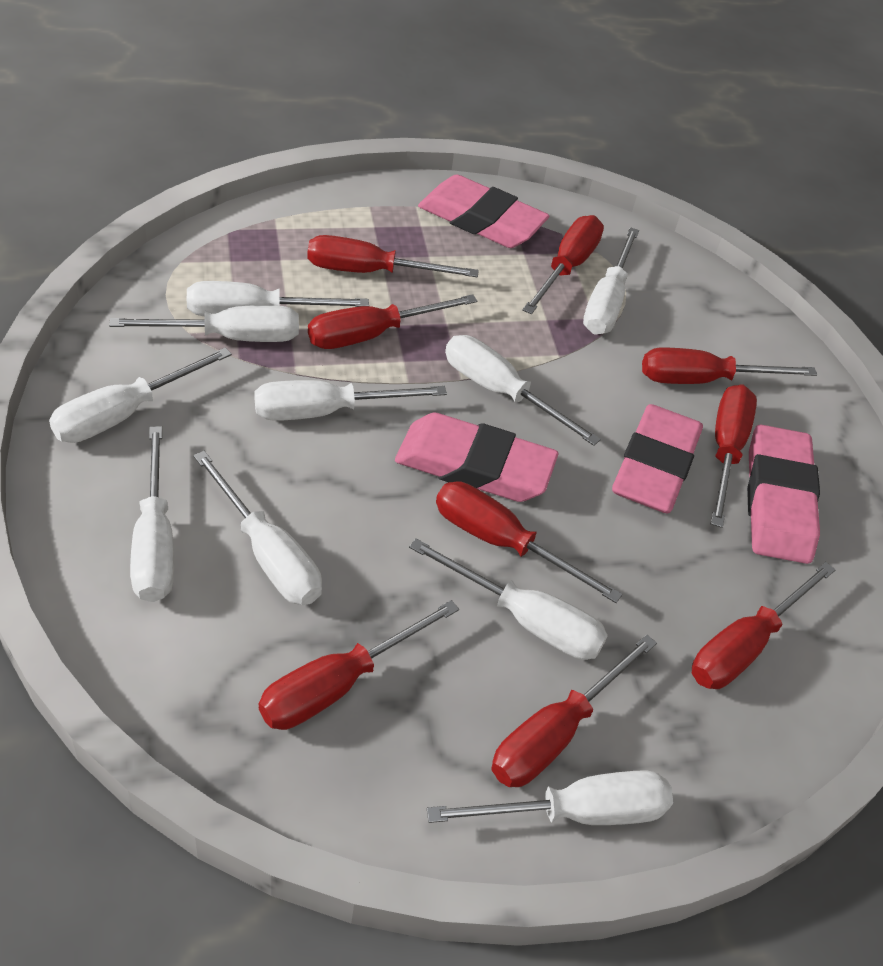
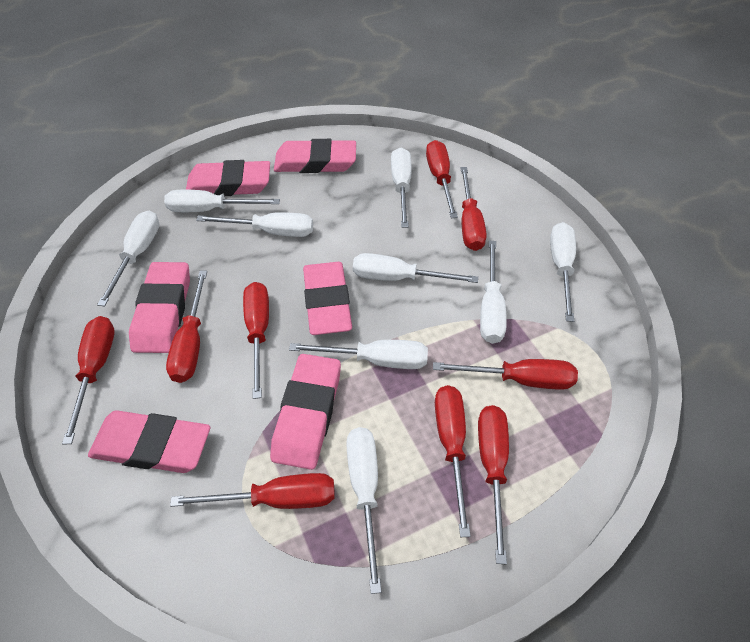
pink eraser: 4 -> 6
white screwdriver: 10 -> 9

